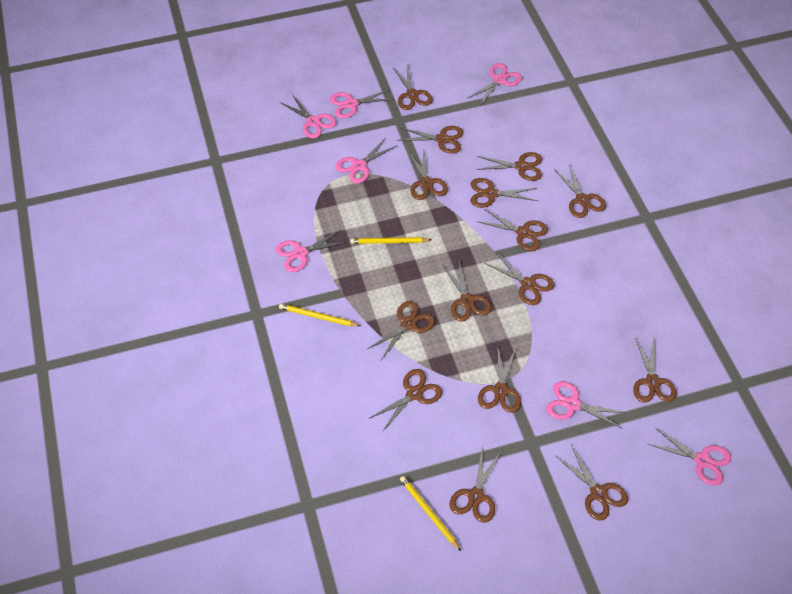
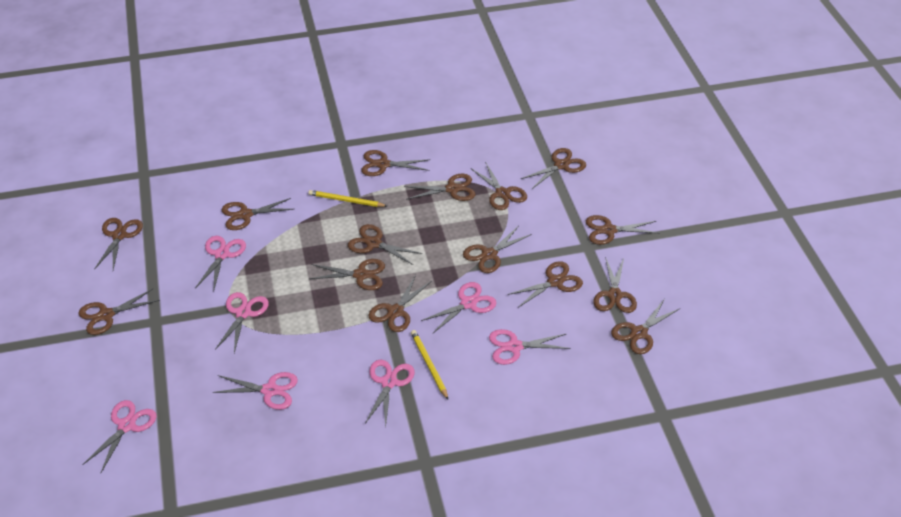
yellow pencil: 3 -> 2

